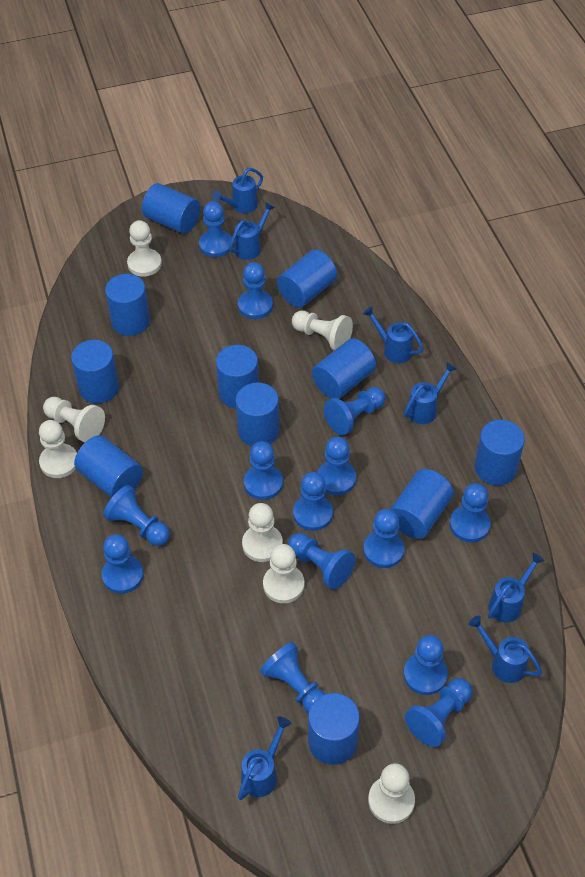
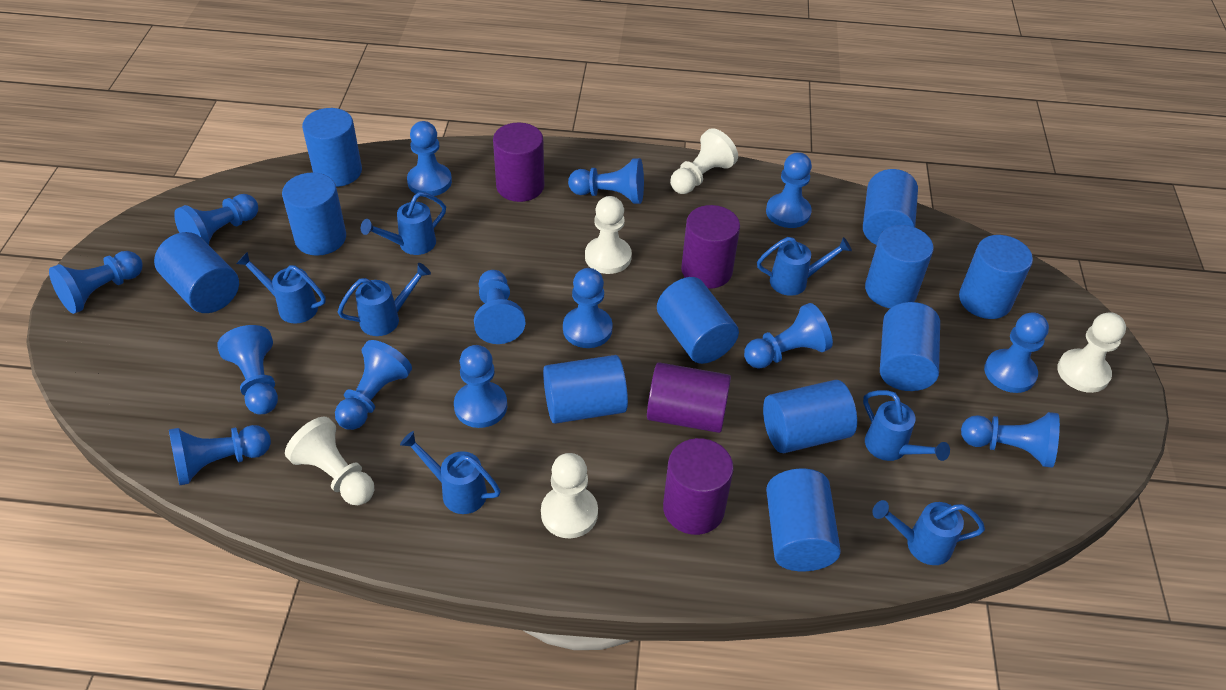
purple cylinder: 0 -> 4
white pawn: 7 -> 5

